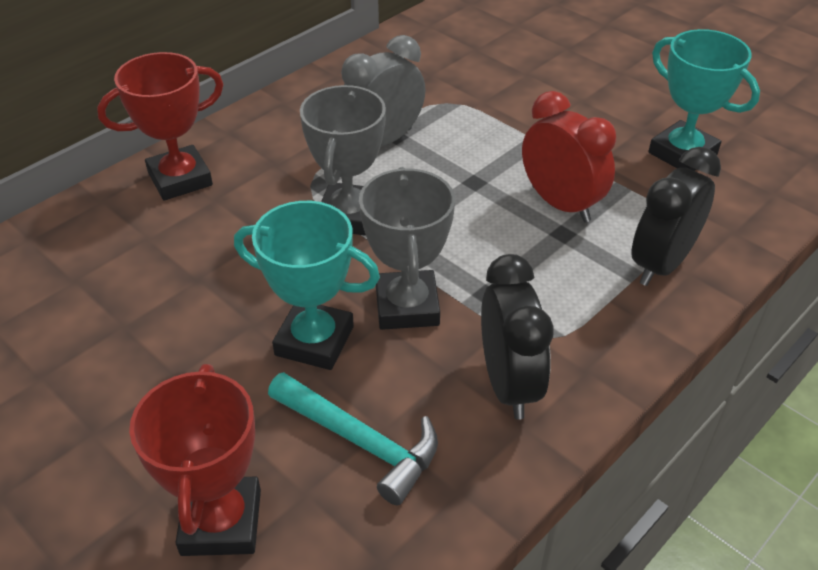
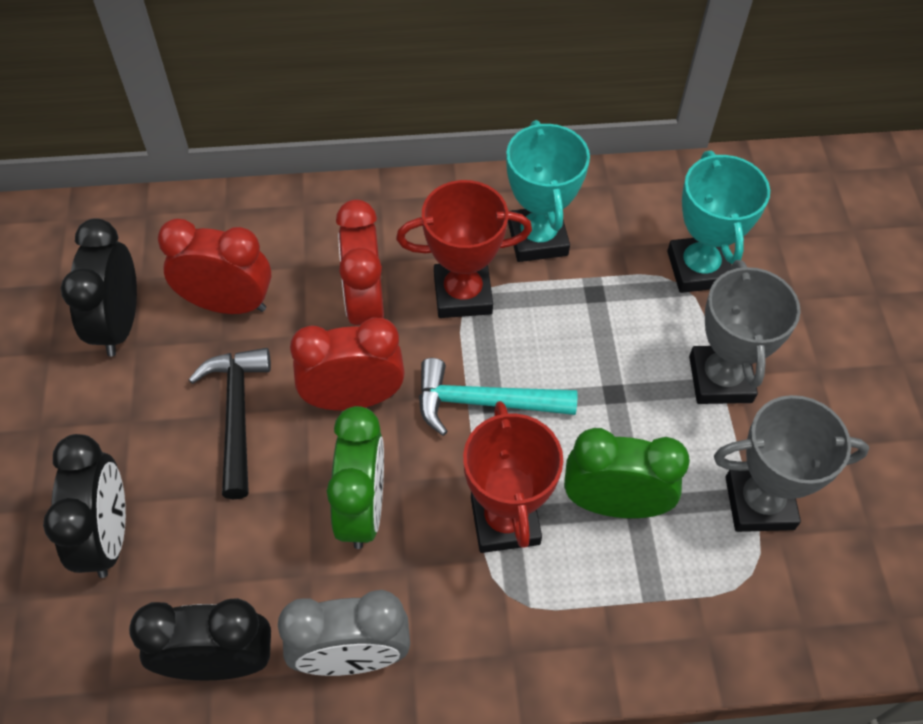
black clock: 2 -> 3
black hammer: 0 -> 1
green clock: 0 -> 2
red clock: 1 -> 3

